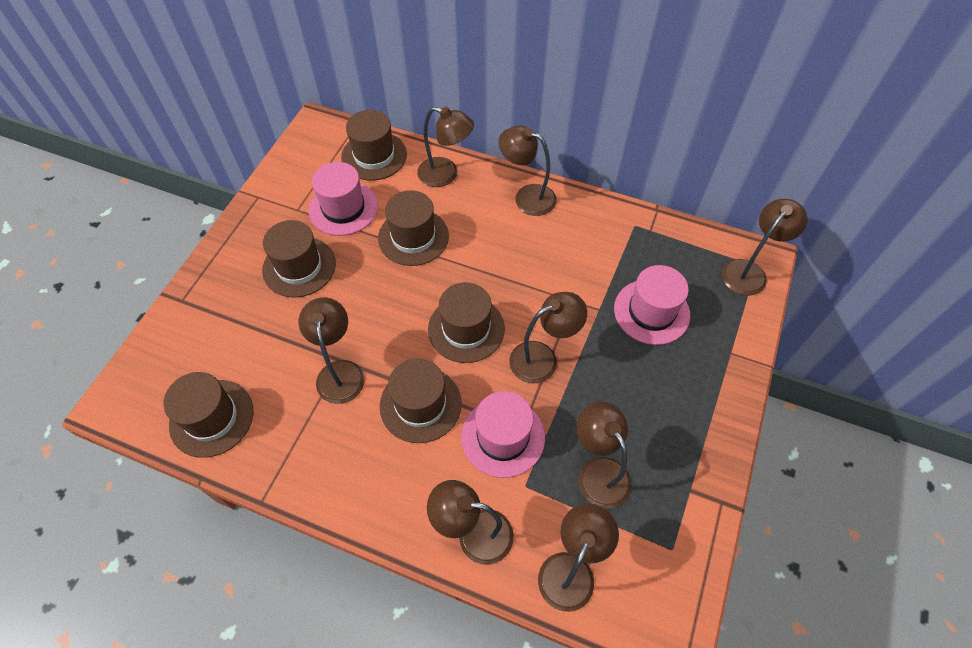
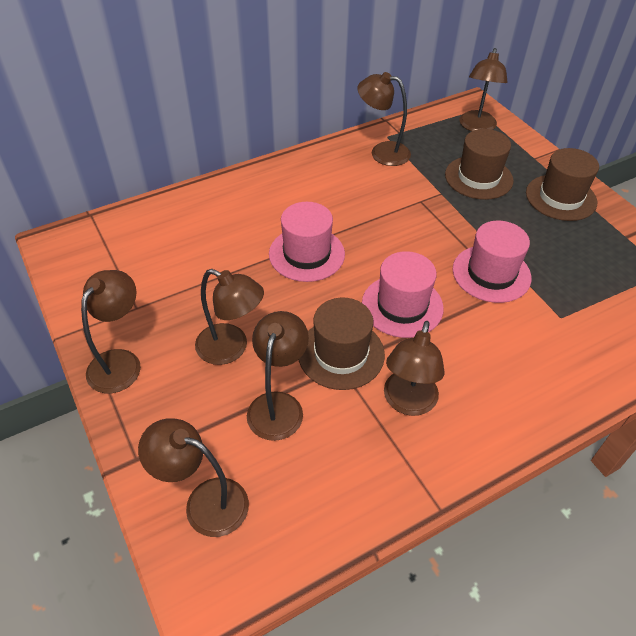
brown hat: 6 -> 3
brown lamp: 8 -> 7

